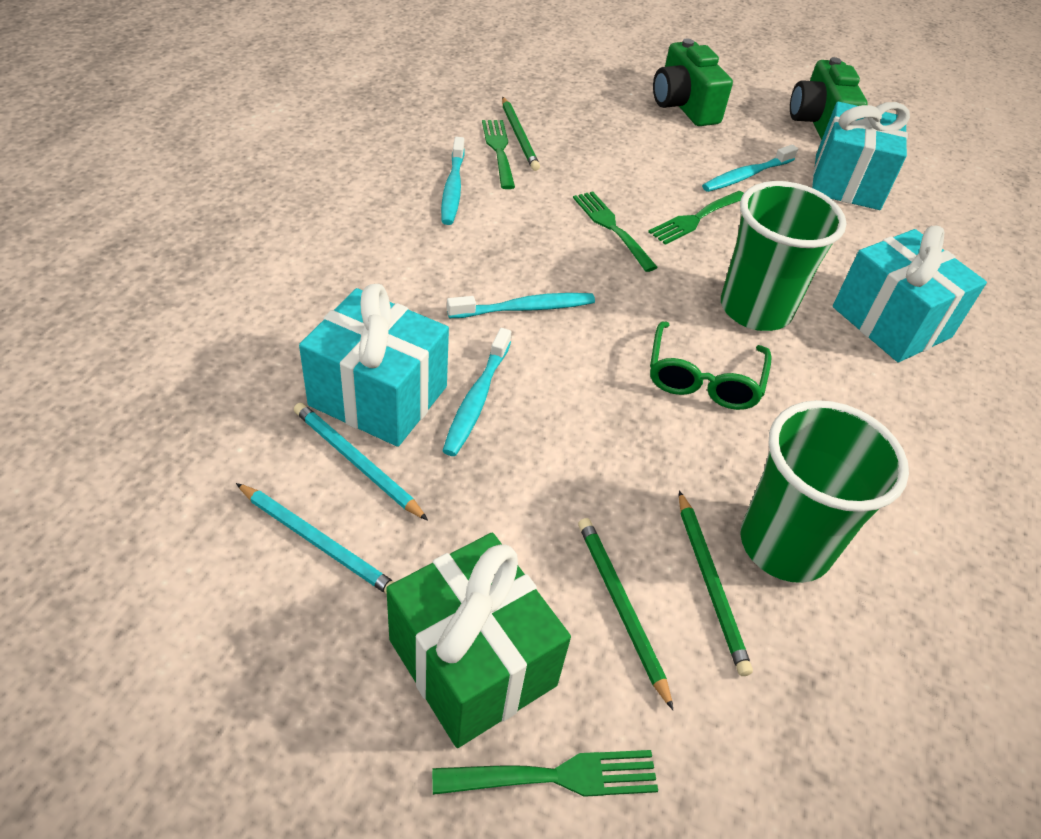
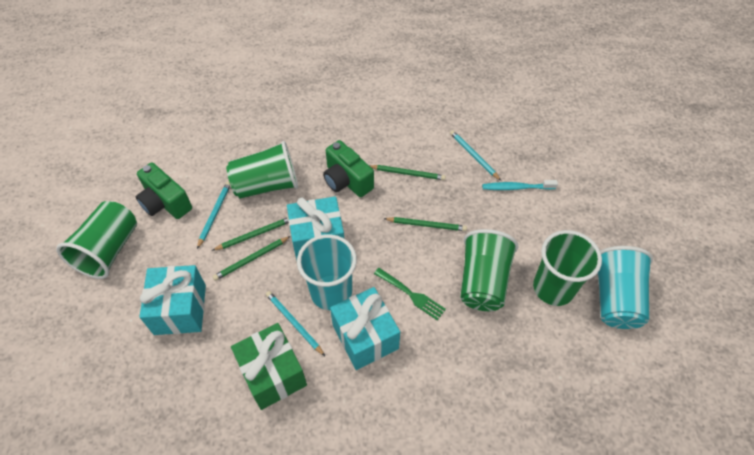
green cup: 2 -> 4
green fork: 4 -> 1
green glasses: 1 -> 0
green pencil: 3 -> 4
turquoise cup: 0 -> 2
turquoise pencil: 2 -> 3
turquoise toothbrush: 4 -> 1

